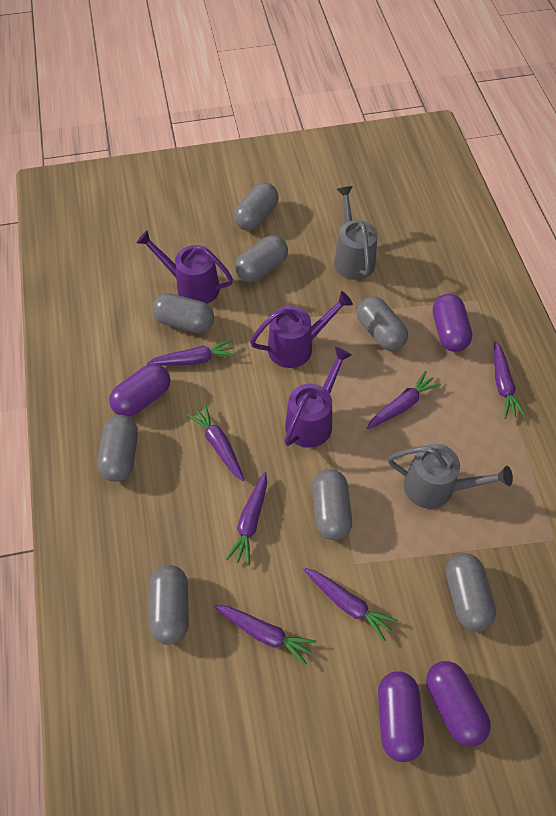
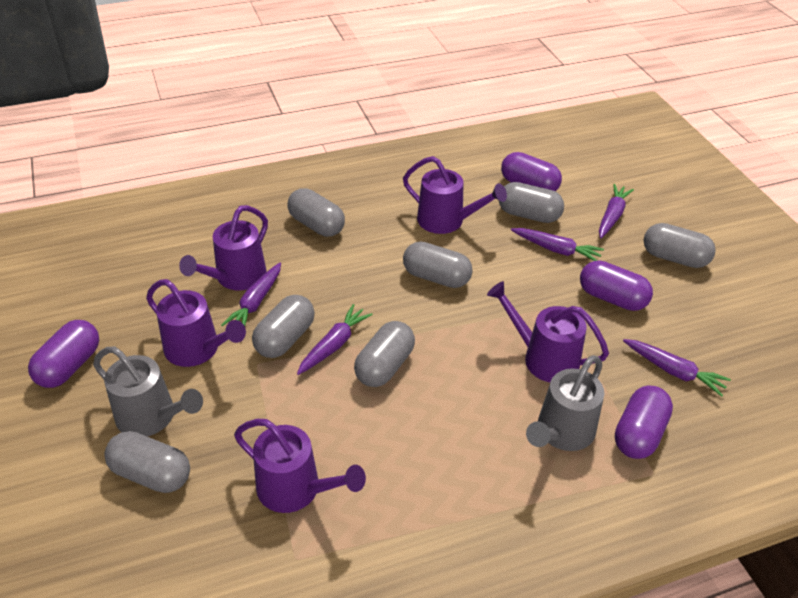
grey capsule: 8 -> 7
purple carrot: 7 -> 5
purple watering can: 3 -> 5

